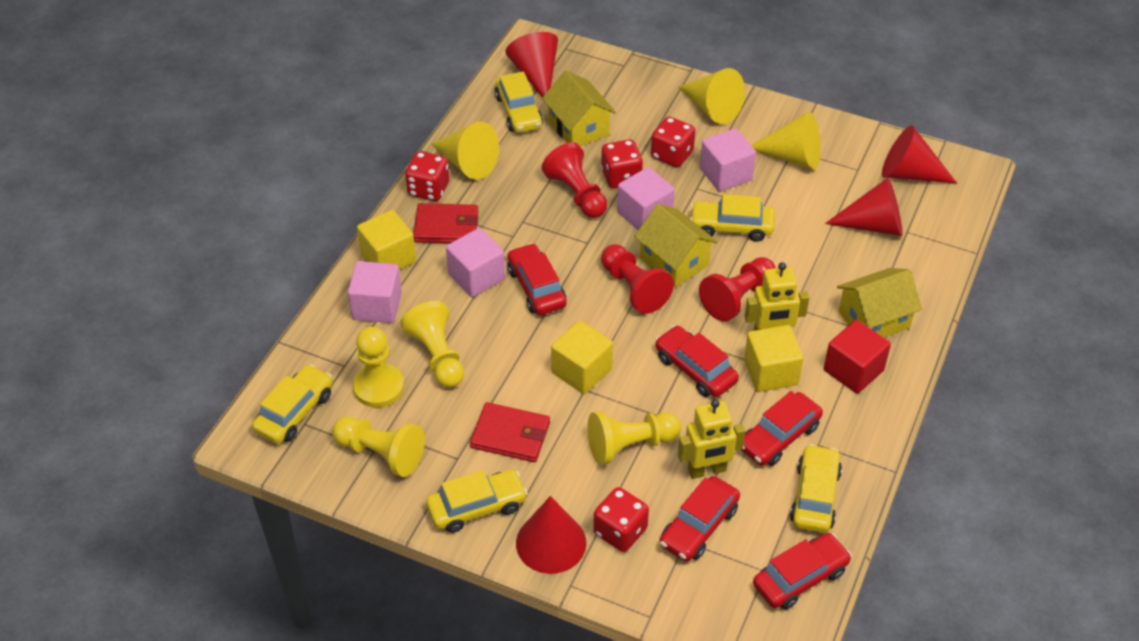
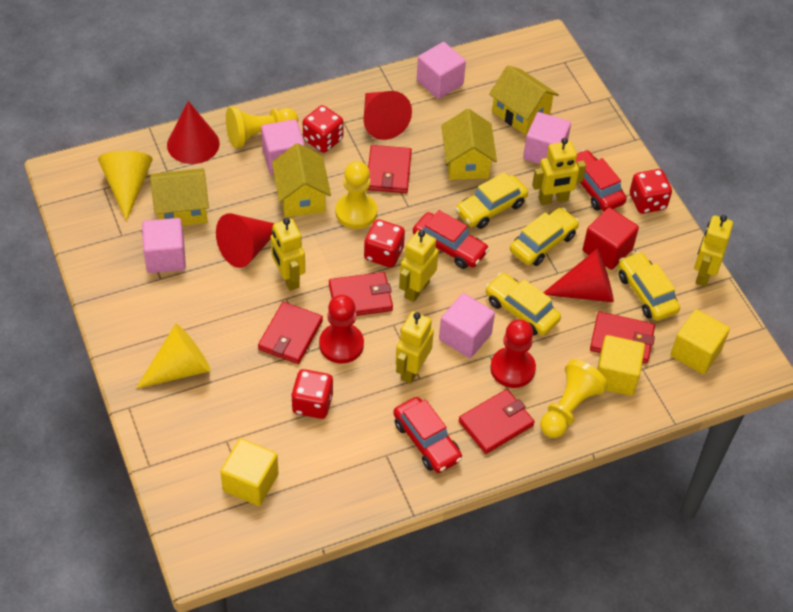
pink cube: 4 -> 5
red car: 5 -> 3
red pawn: 3 -> 2
red wallet: 2 -> 5
yellow car: 5 -> 4
yellow cone: 3 -> 2
yellow house: 3 -> 4
yellow pawn: 4 -> 3
yellow robot: 2 -> 5

